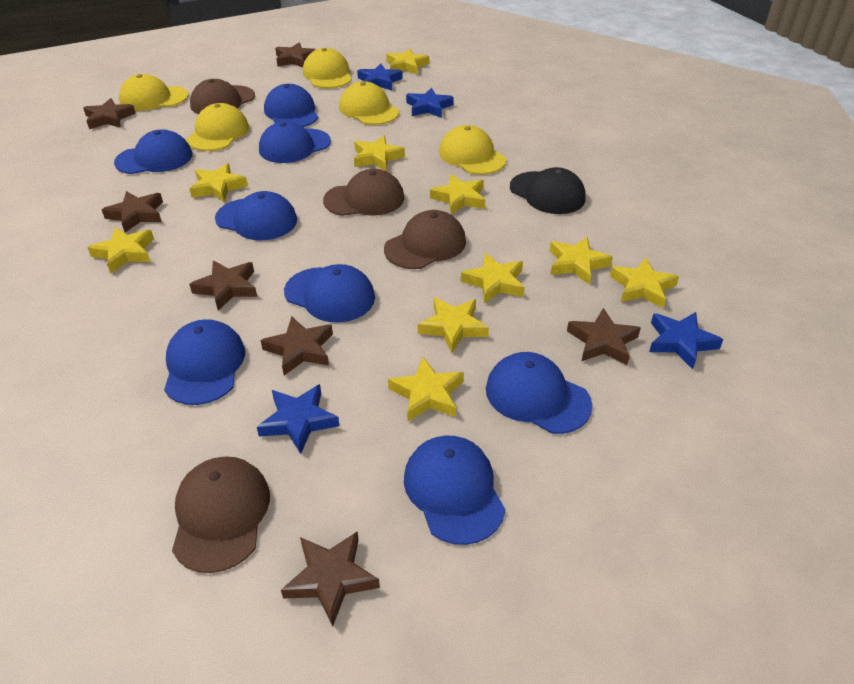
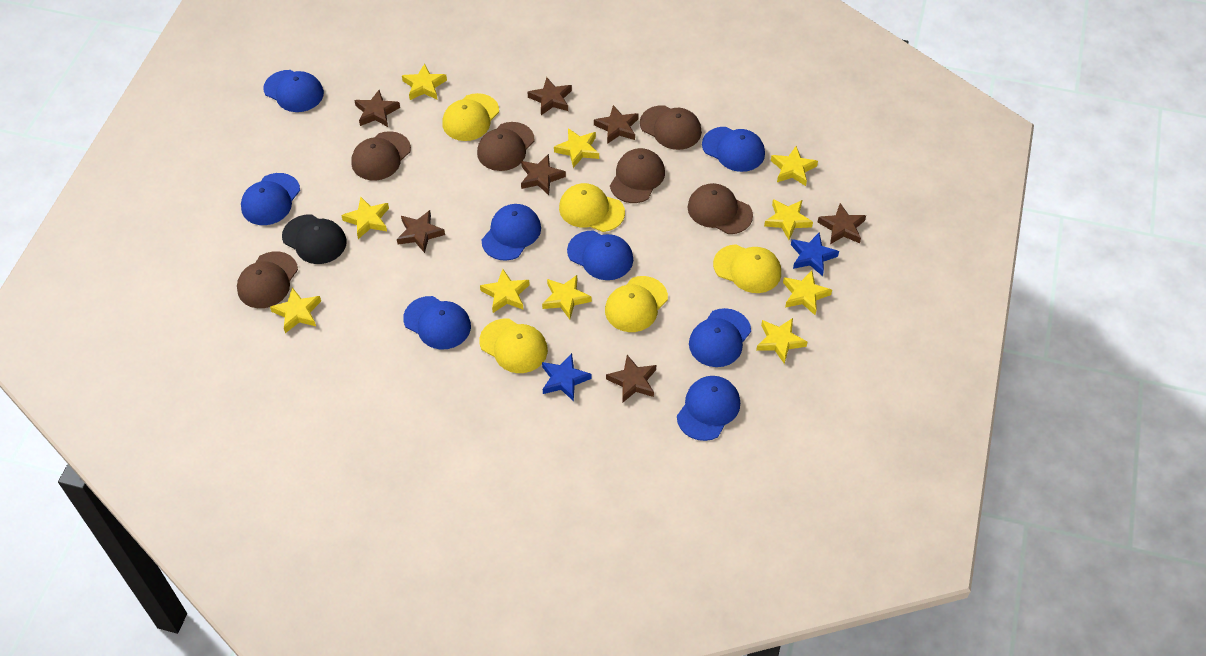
blue star: 4 -> 2
brown cap: 4 -> 6

